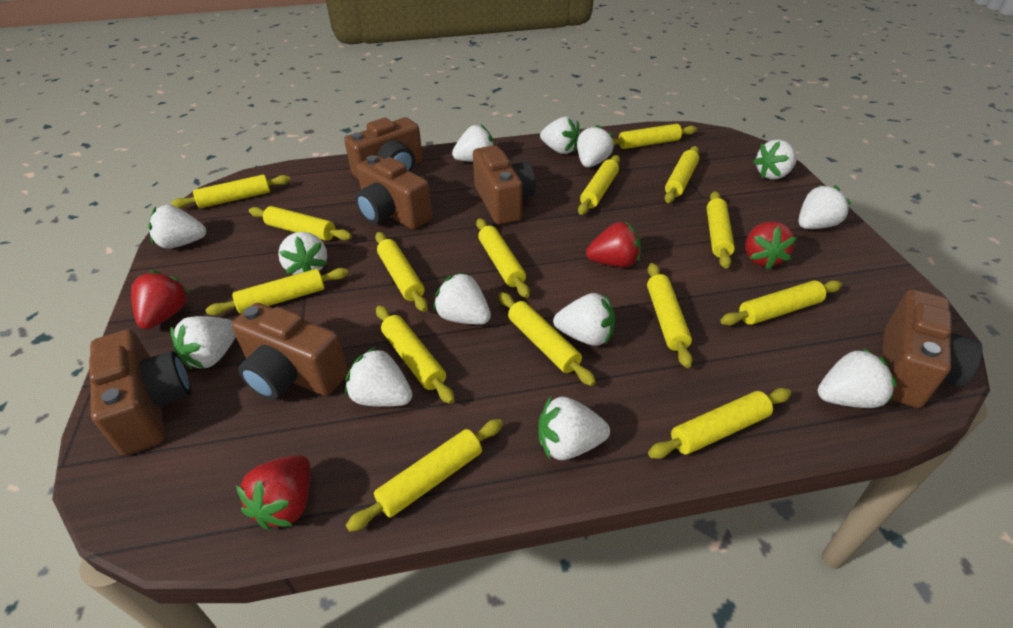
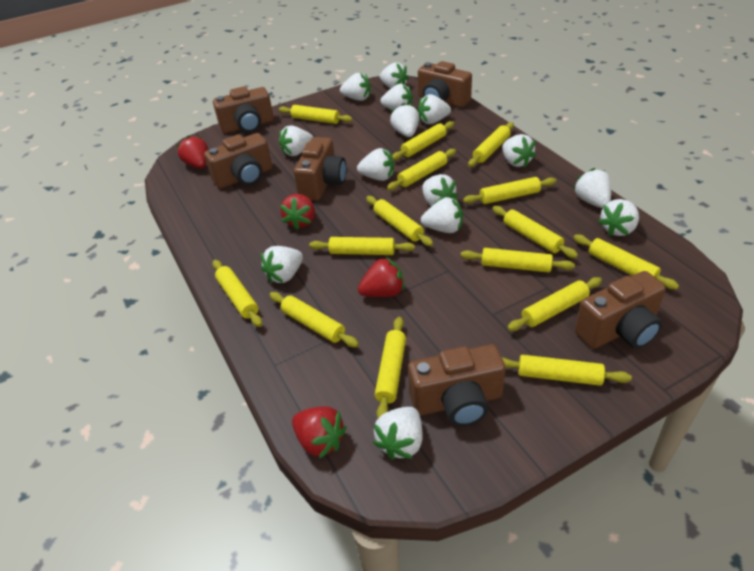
white strawberry: 13 -> 14

